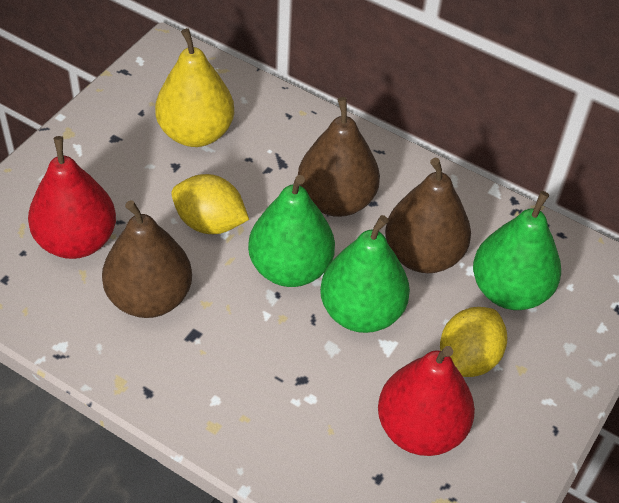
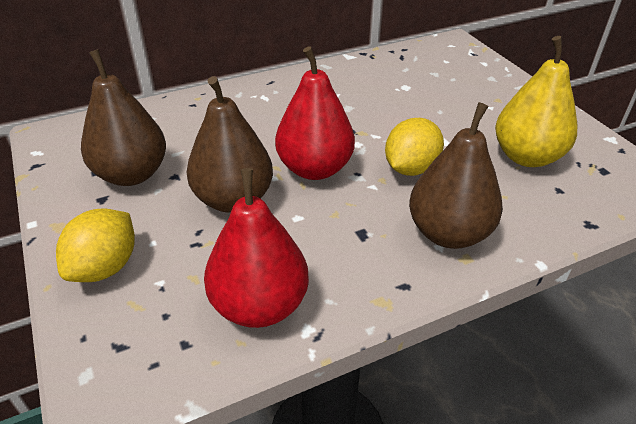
green pear: 3 -> 0

